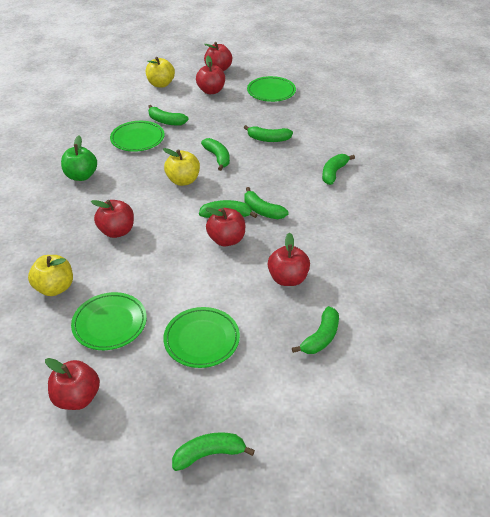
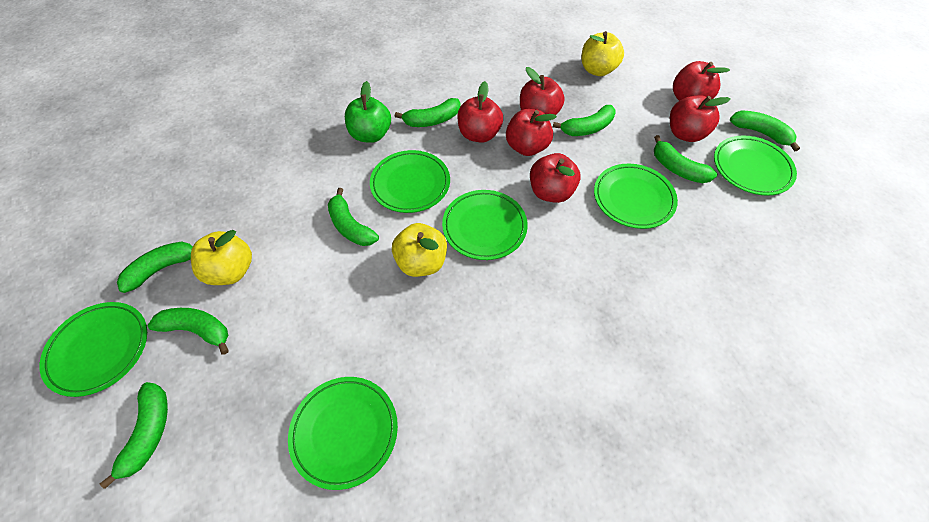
green plate: 4 -> 6

